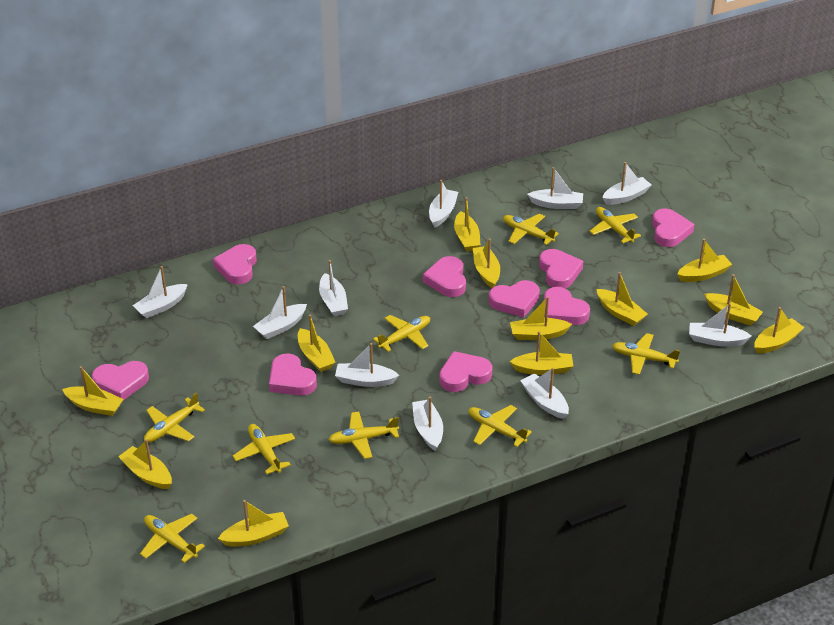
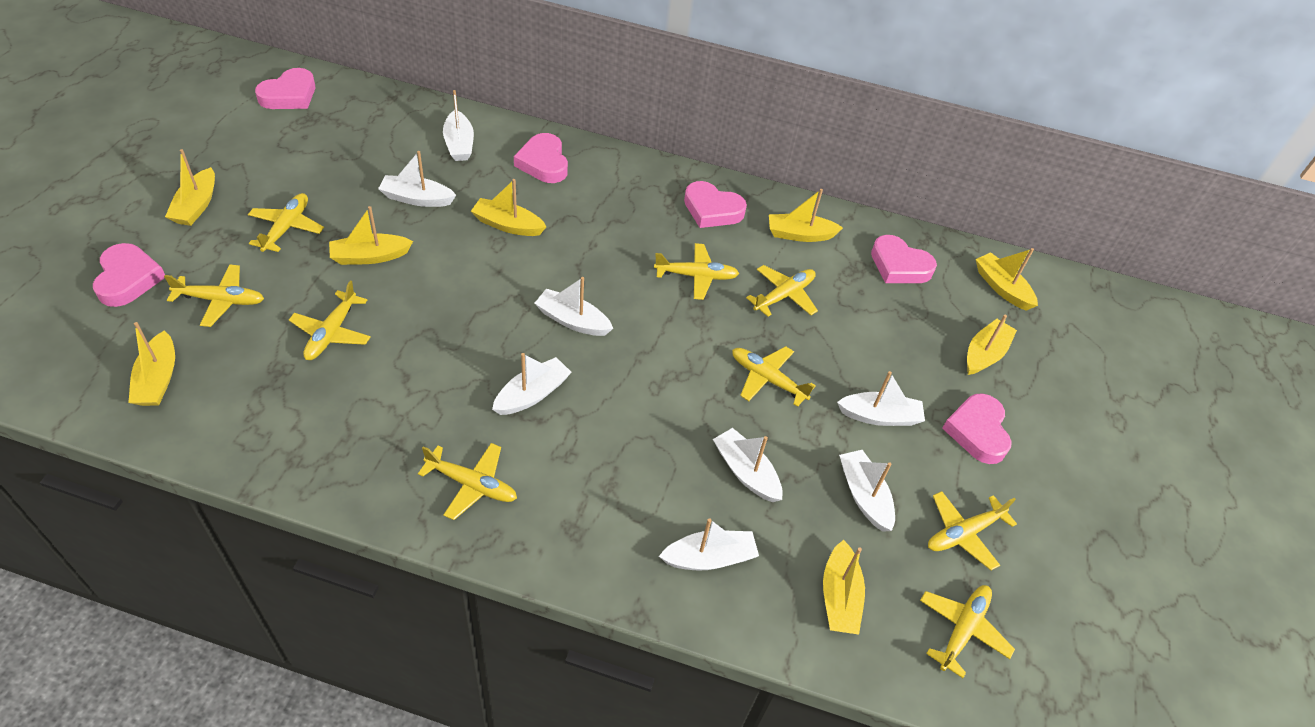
pink heart: 9 -> 6
white boat: 10 -> 8
yellow boat: 12 -> 8

